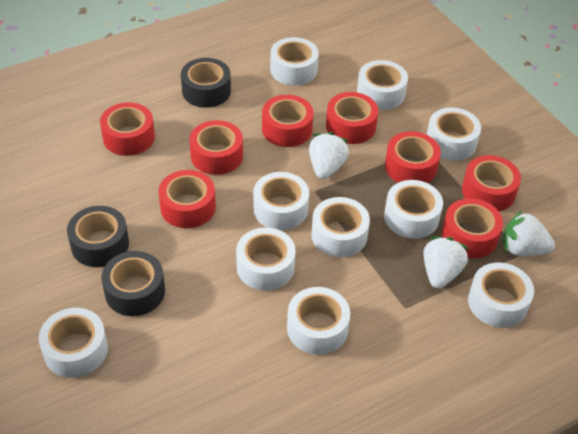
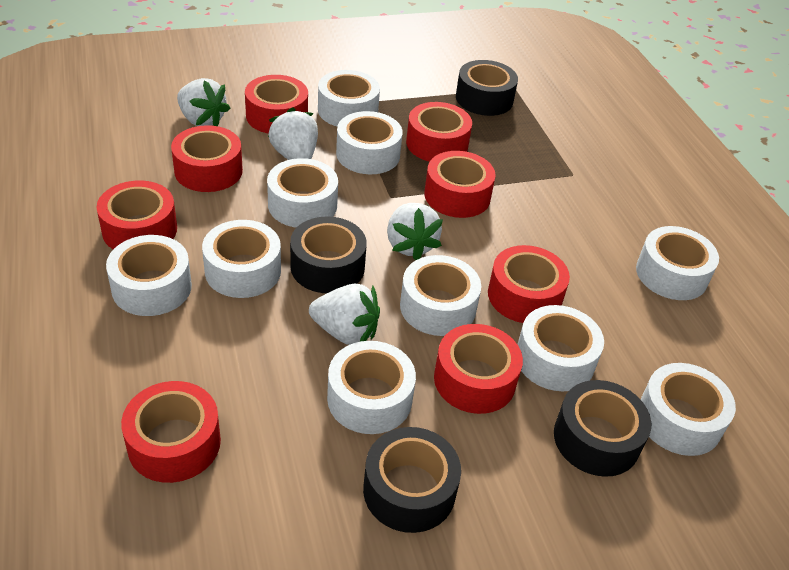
black tape: 3 -> 4
white strawberry: 3 -> 4

